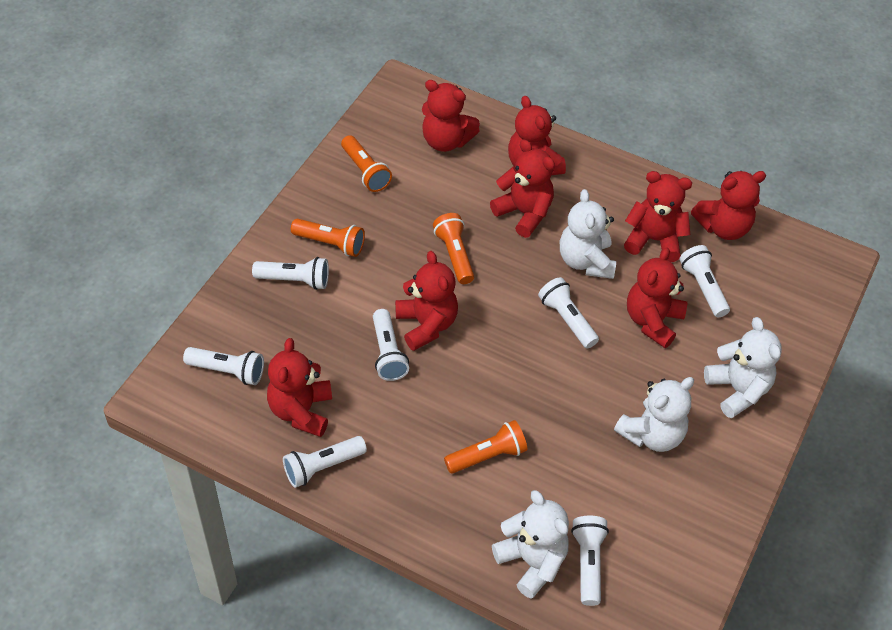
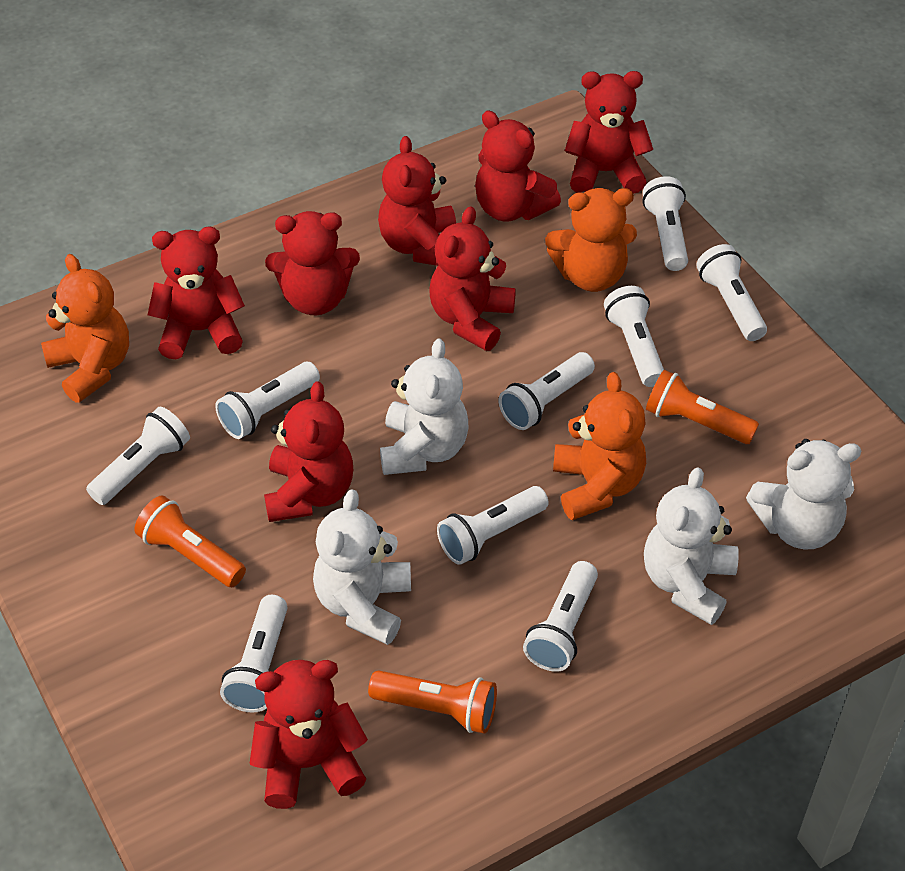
orange flashlight: 4 -> 3
orange teddy bear: 0 -> 3
white flashlight: 7 -> 9

